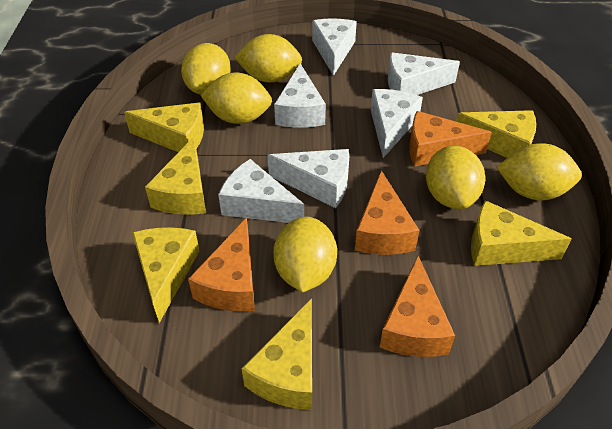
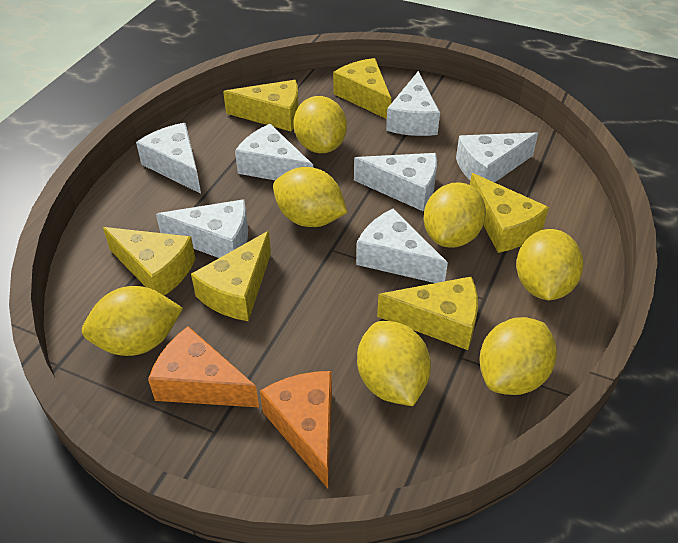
orange cheese: 4 -> 2
white cheese: 6 -> 7
yellow lemon: 6 -> 7

